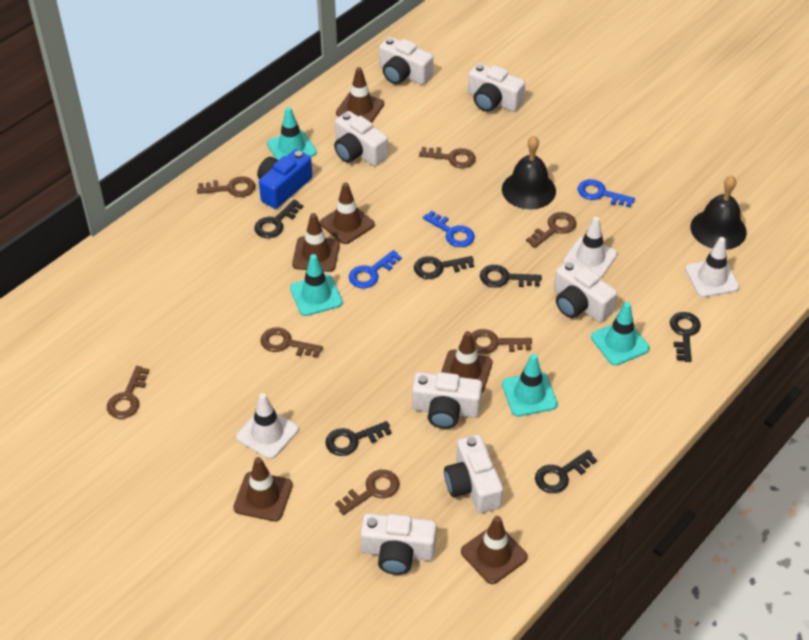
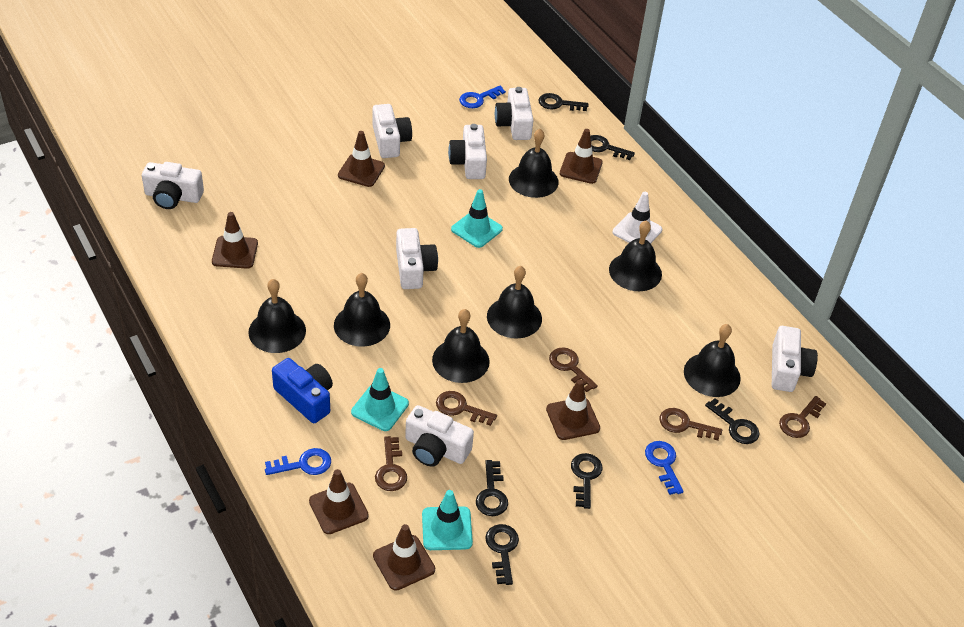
black bell: 2 -> 7
brown key: 7 -> 5
turquoise traffic cone: 4 -> 3
white traffic cone: 3 -> 1

